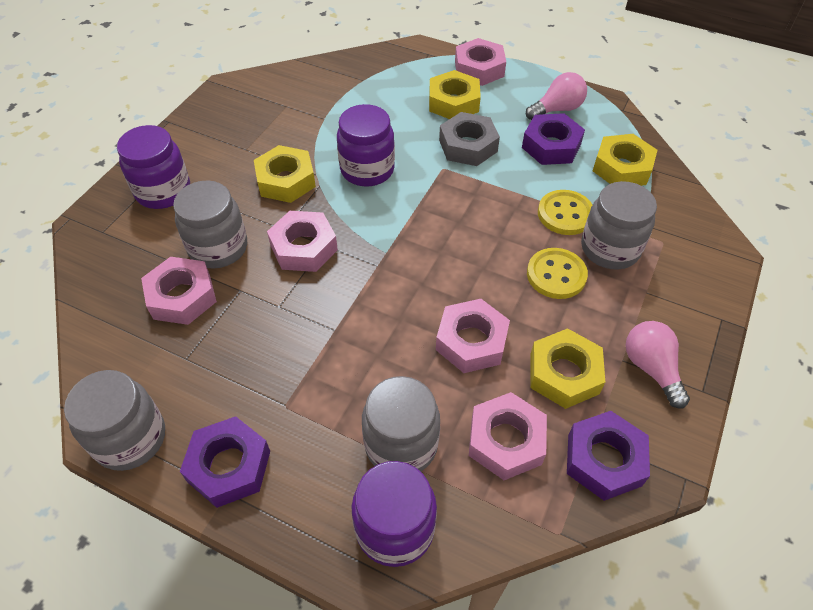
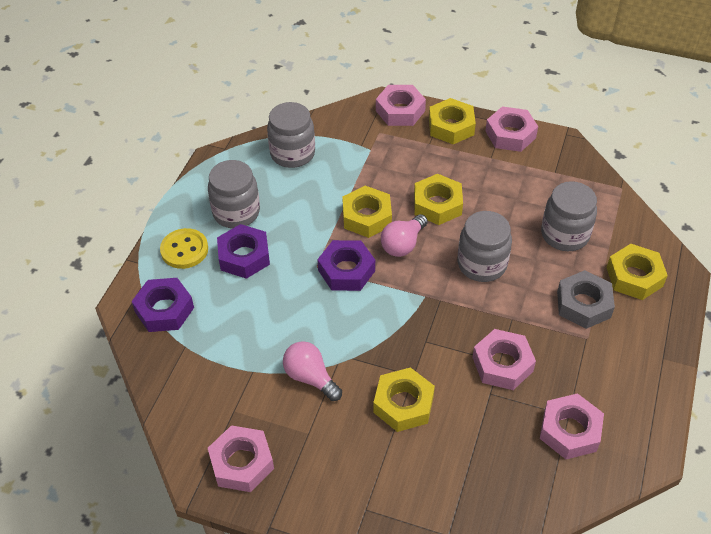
purple jar: 3 -> 0
yellow button: 2 -> 1
yellow nut: 4 -> 5

